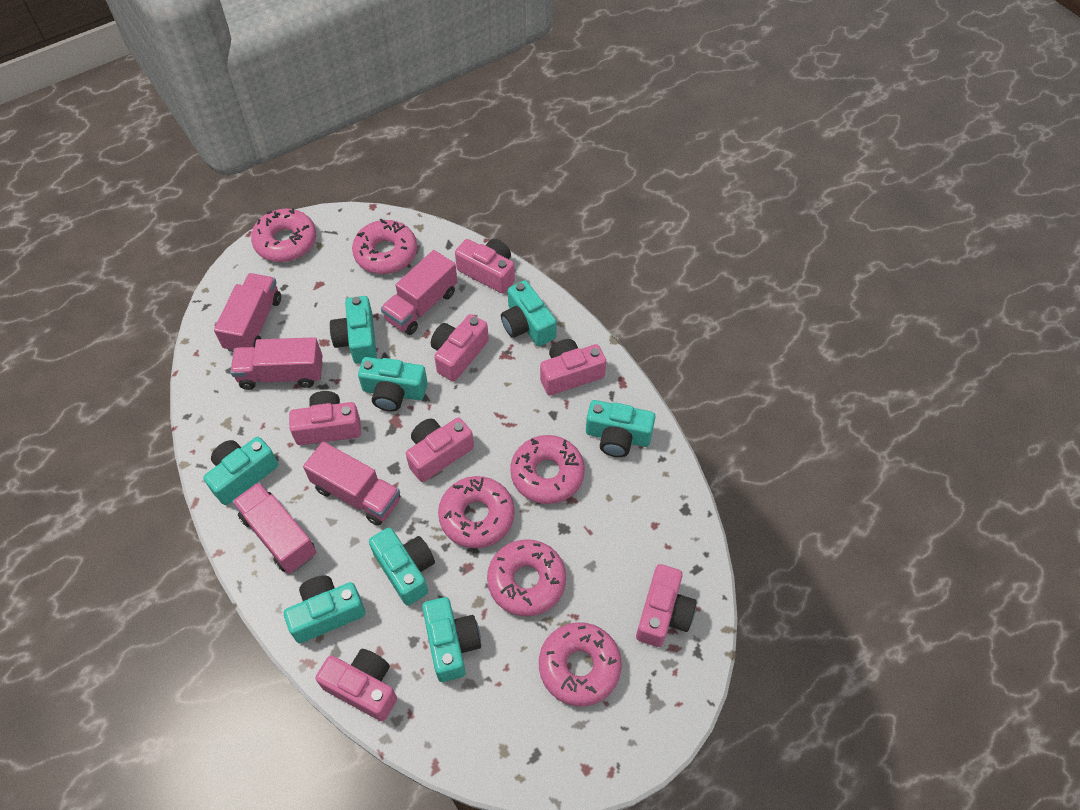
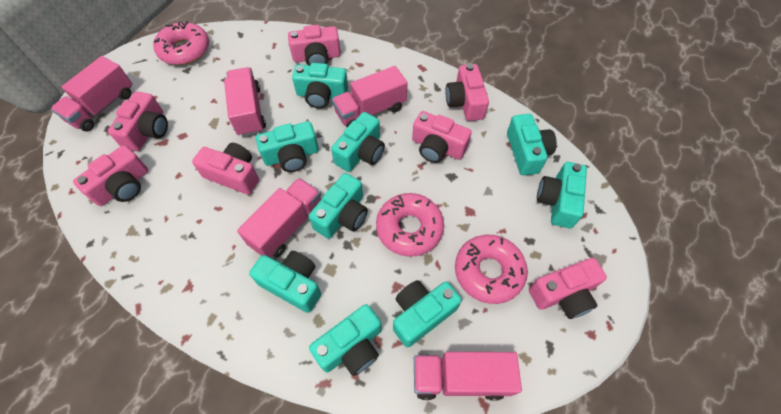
pink donut: 6 -> 3
turquoise camera: 8 -> 9

